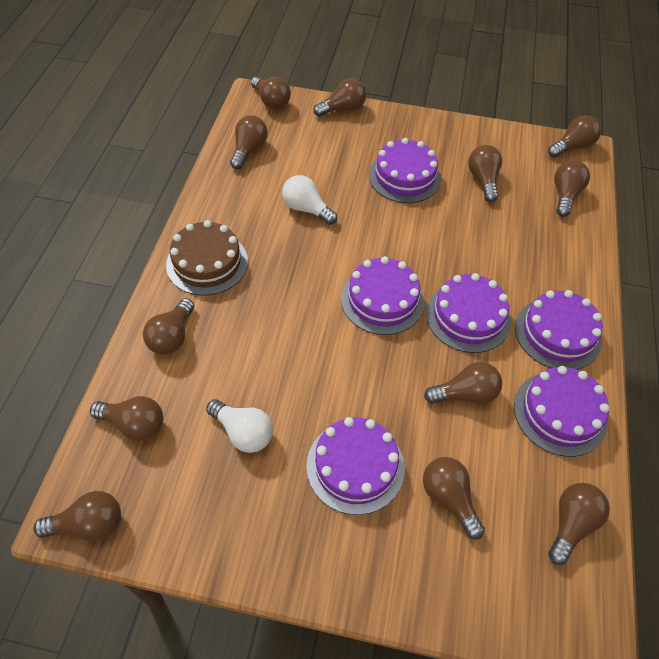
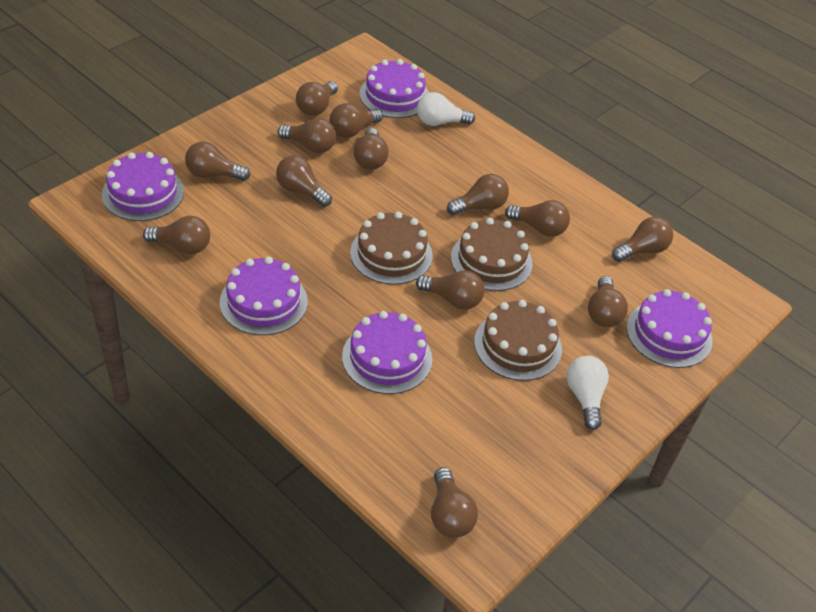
brown cake: 1 -> 3
brown light bulb: 12 -> 13
purple cake: 6 -> 5

